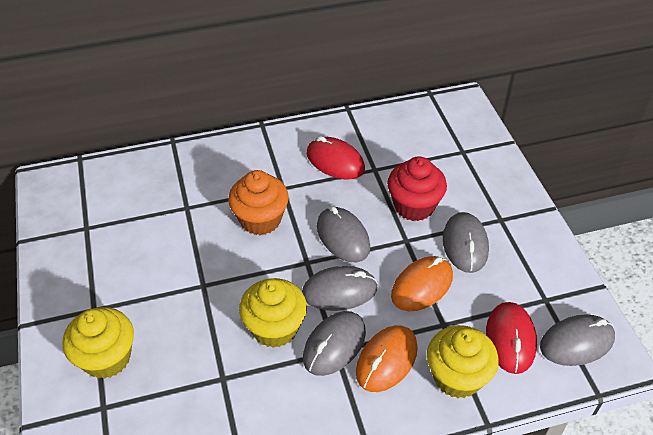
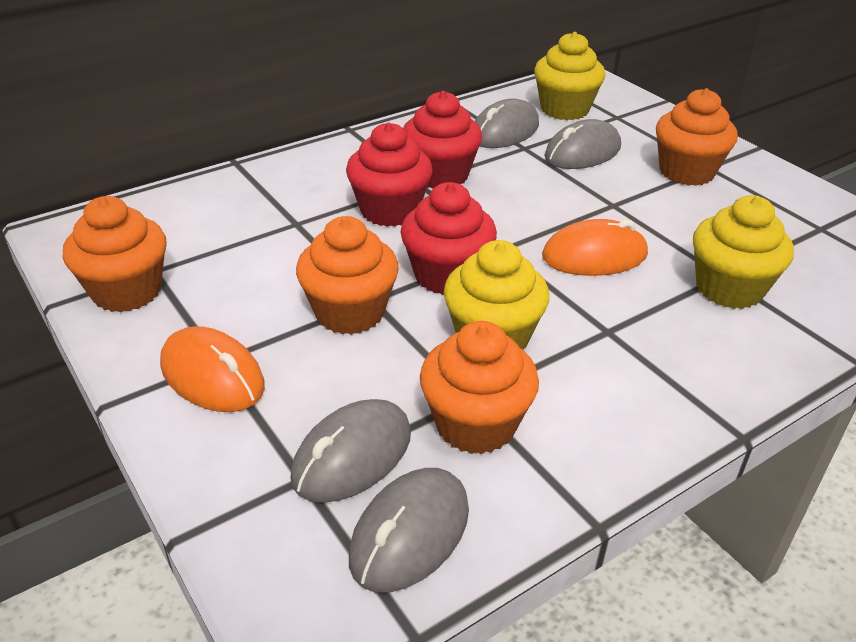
grey mouse: 5 -> 4
orange cupcake: 1 -> 4
red cupcake: 1 -> 3
red mouse: 2 -> 0

